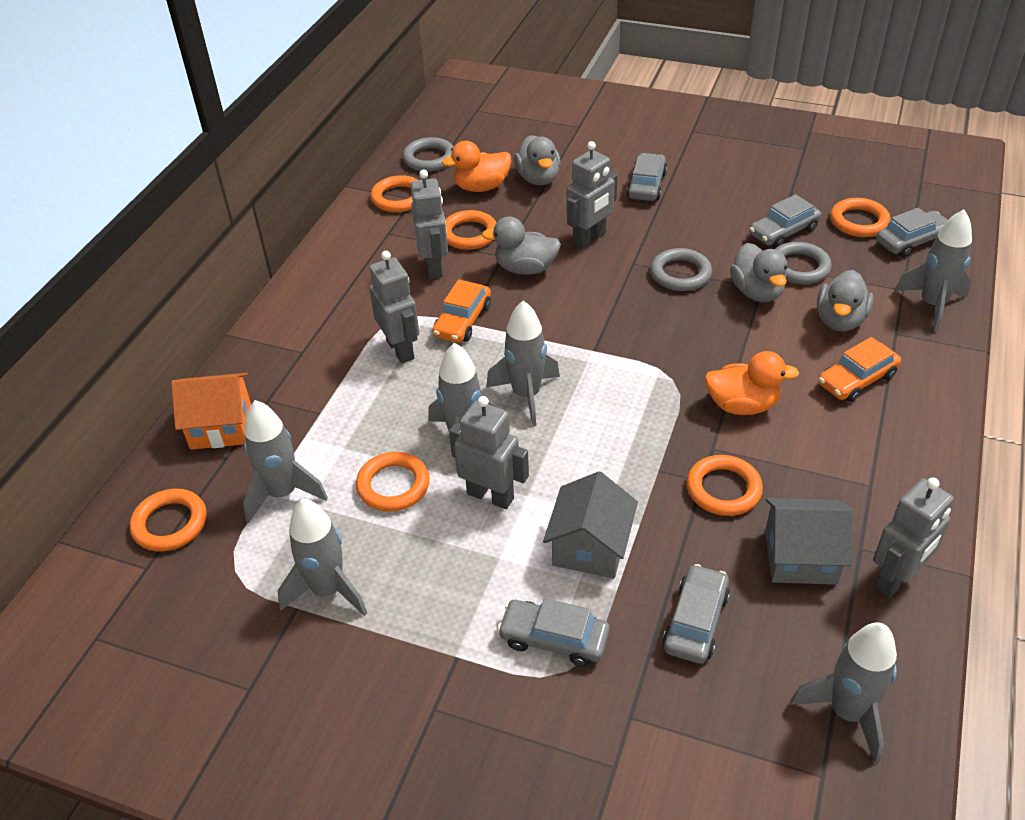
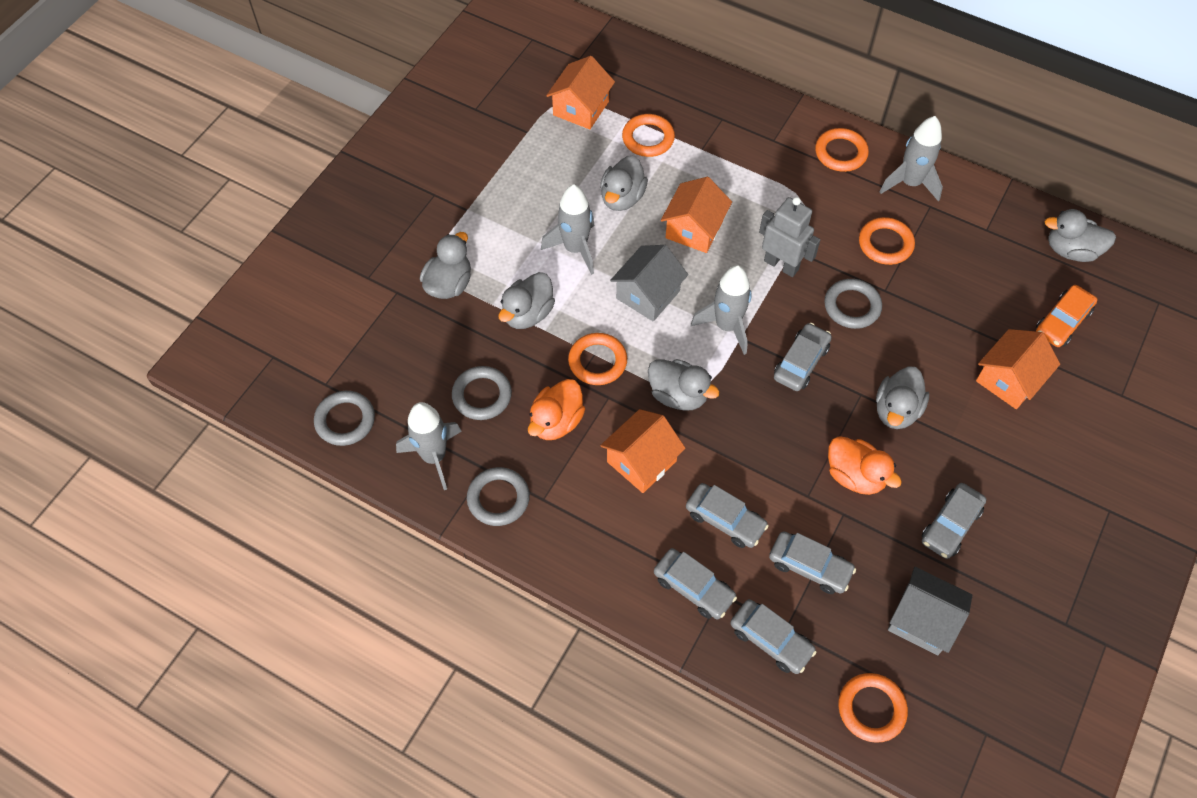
grey car: 5 -> 6
grey duck: 4 -> 6
grey ring: 3 -> 4
grey robot: 5 -> 1
grey rocket: 6 -> 4
orange car: 2 -> 1
orange house: 1 -> 4
orange ring: 6 -> 5

